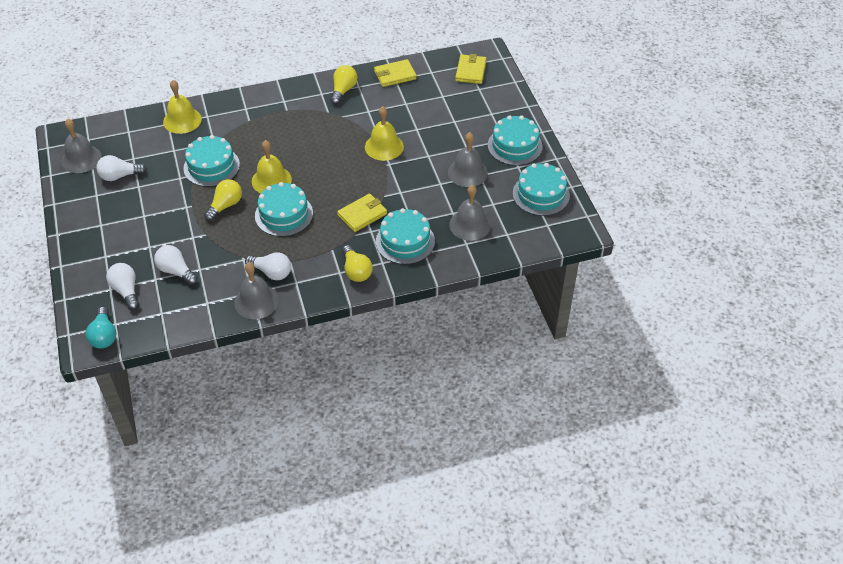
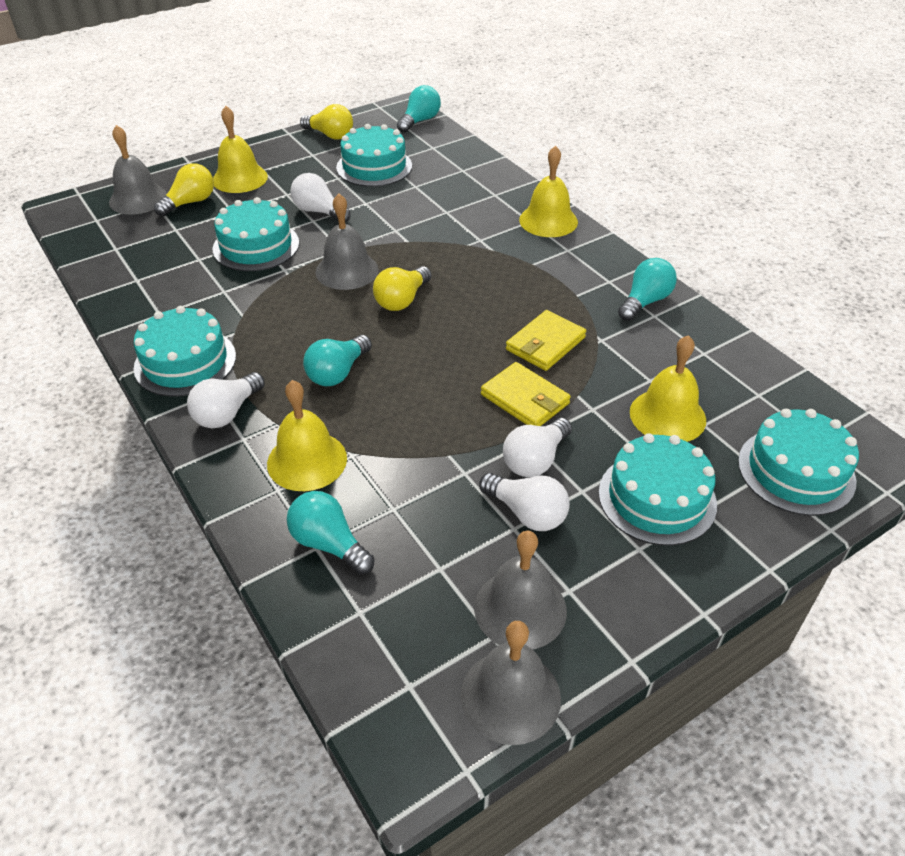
turquoise light bulb: 1 -> 4
yellow bell: 3 -> 4
yellow wallet: 3 -> 2

